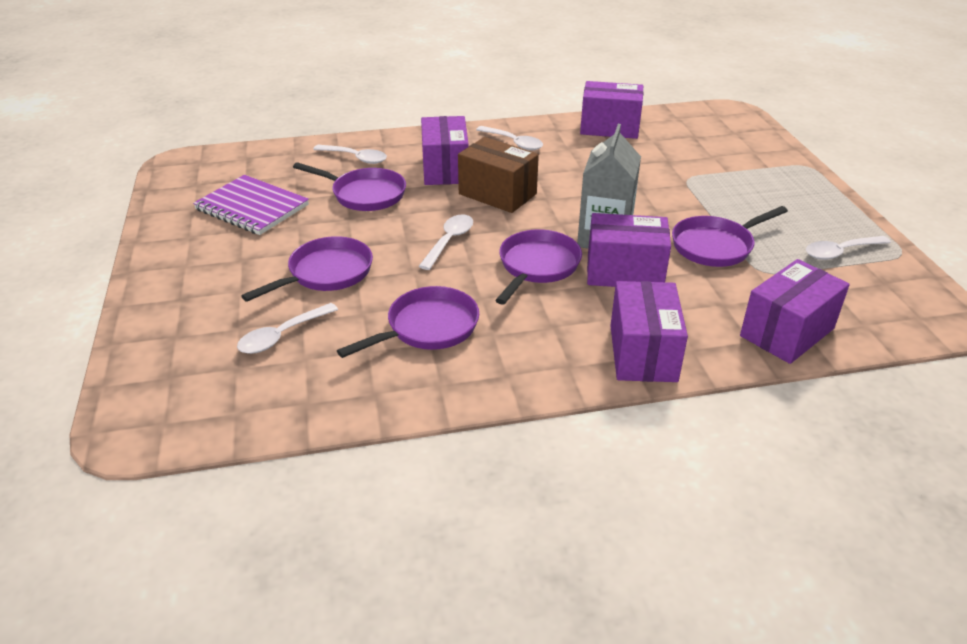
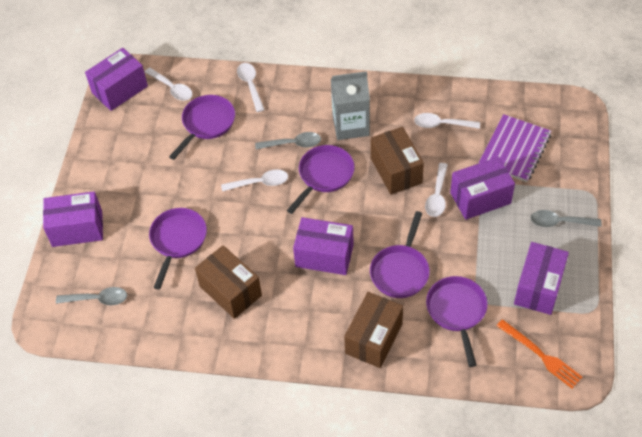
brown box: 1 -> 3
grey spoon: 0 -> 3
orange fork: 0 -> 1

